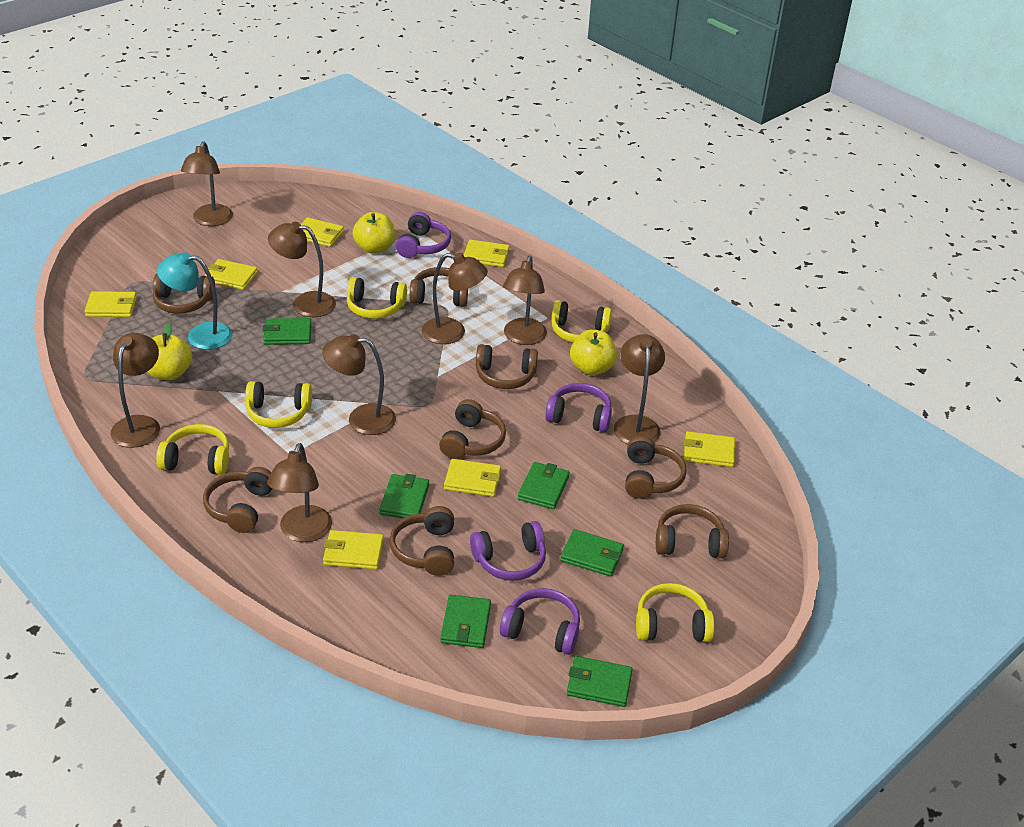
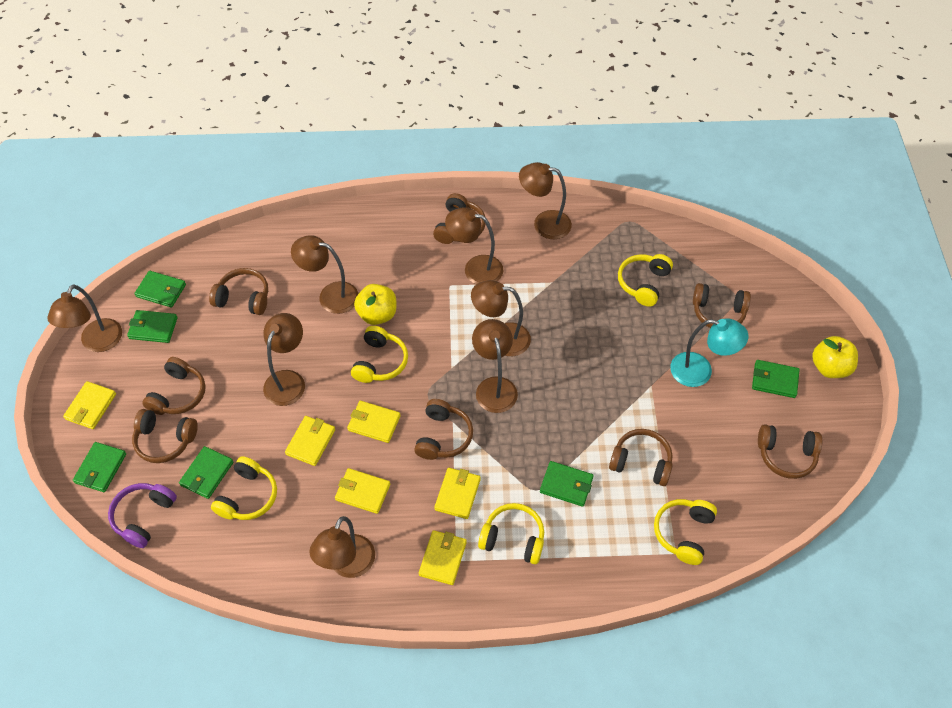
purple headphones: 4 -> 1
yellow apple: 3 -> 2
yellow wallet: 7 -> 6

